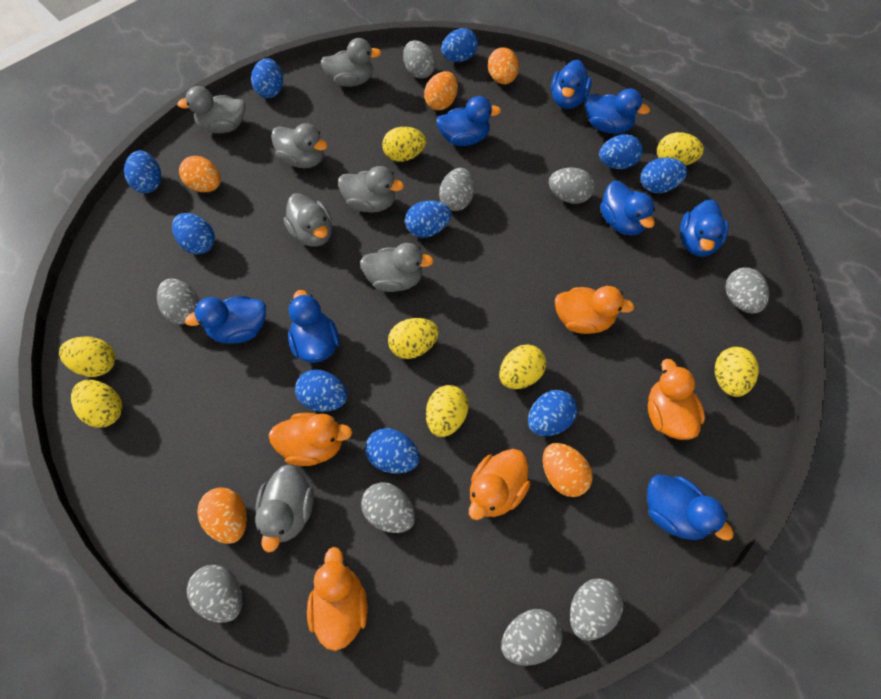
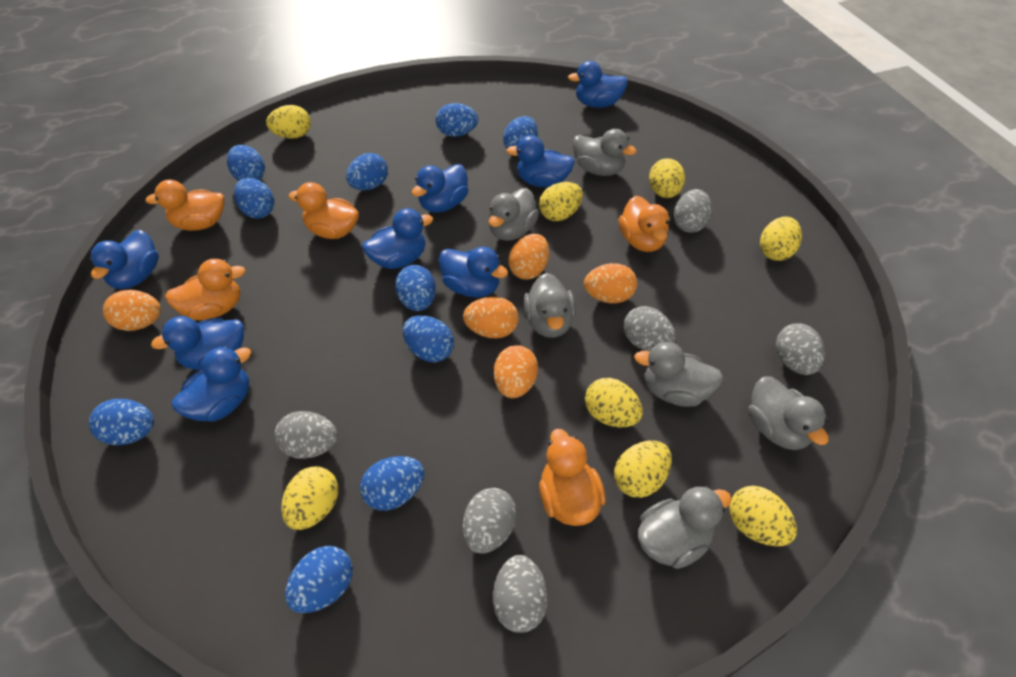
grey duck: 7 -> 6
grey egg: 9 -> 6

